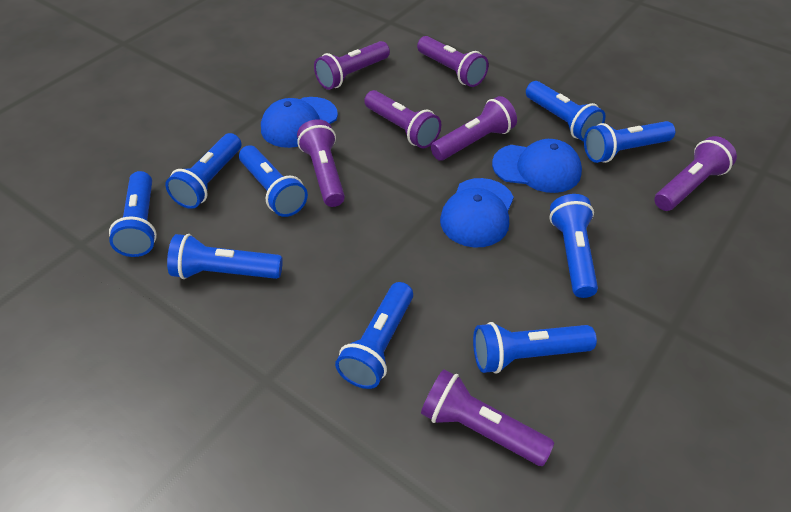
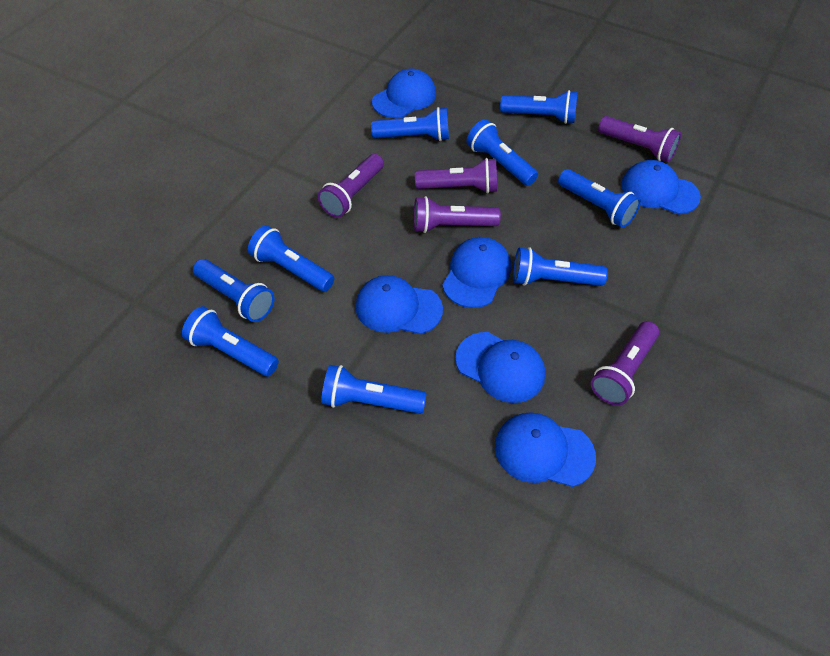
blue cap: 3 -> 6
purple flashlight: 7 -> 5

